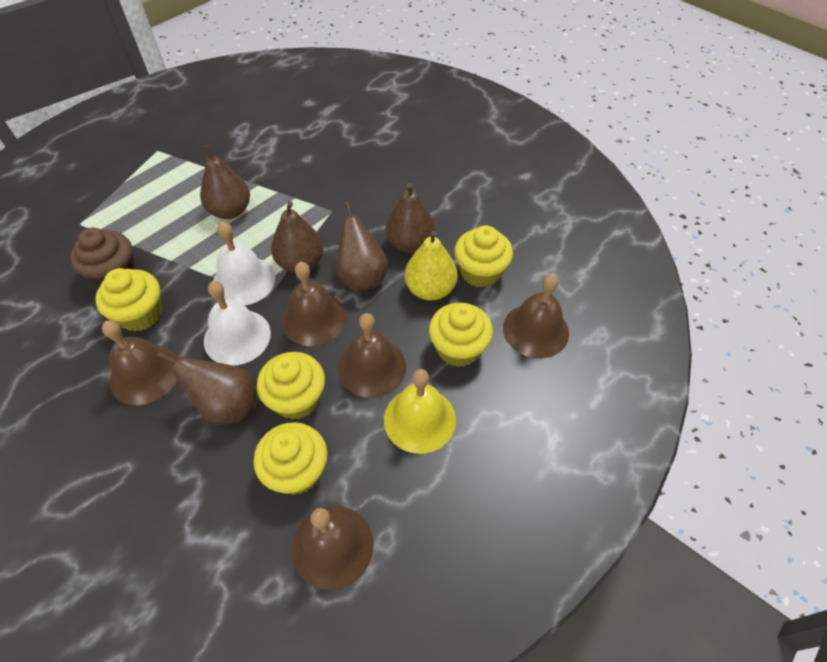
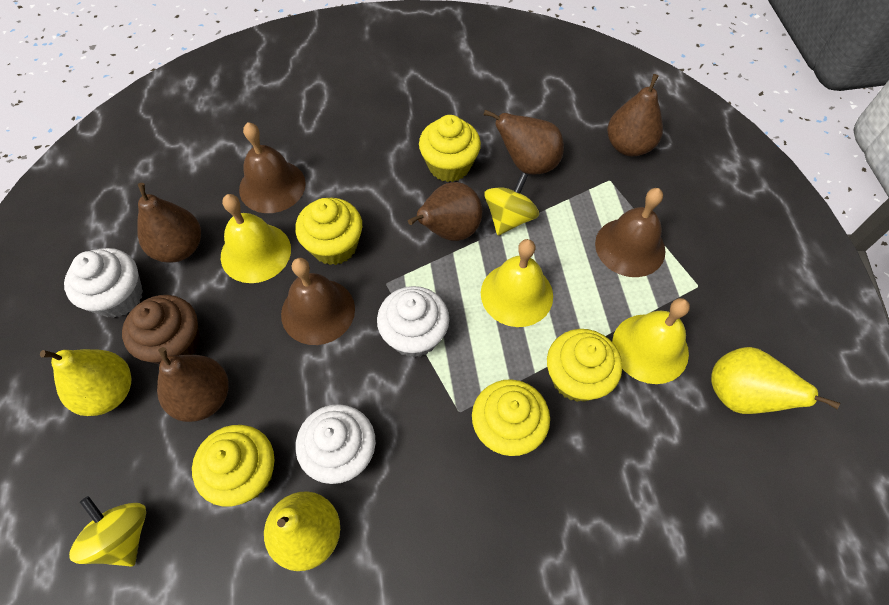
brown bell: 5 -> 3
white bell: 2 -> 0
white cupcake: 0 -> 3
yellow bell: 1 -> 3
yellow pear: 1 -> 3
yellow spinning top: 0 -> 2

